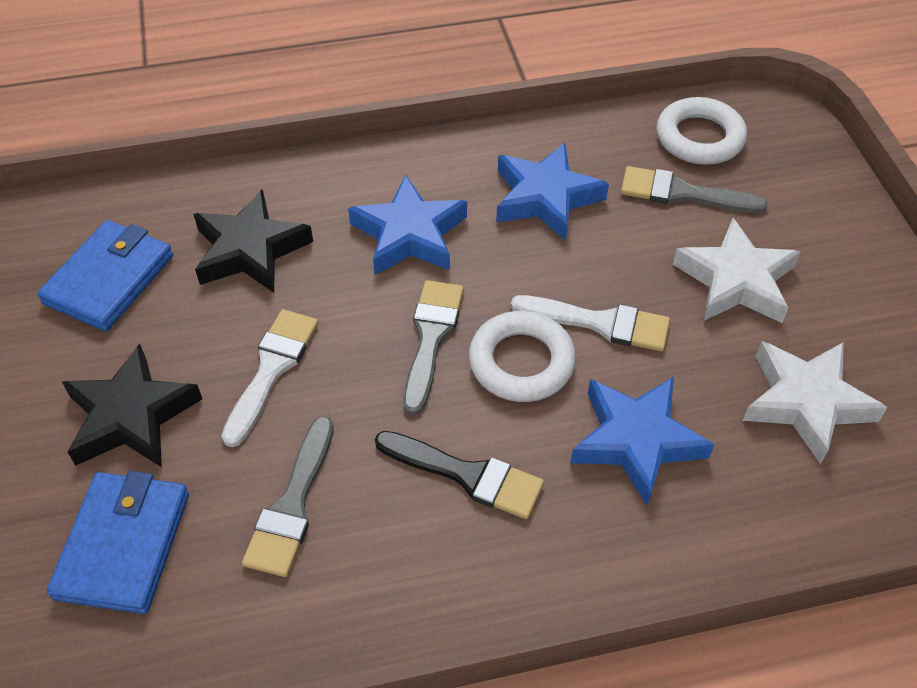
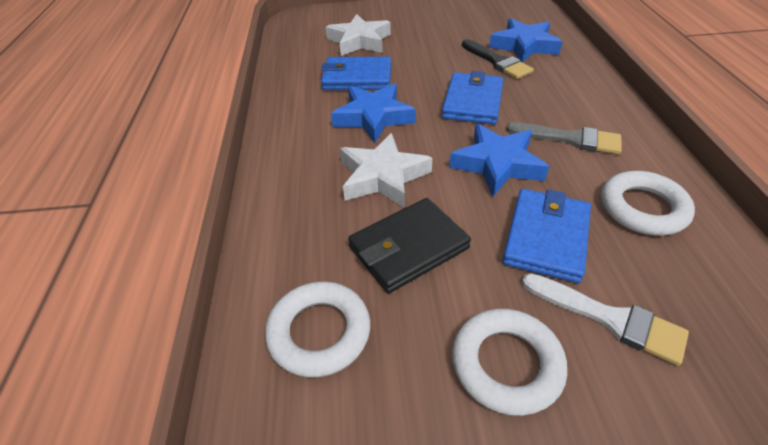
black star: 2 -> 0
black wallet: 0 -> 1
blue wallet: 2 -> 3
grey brush: 3 -> 1
white brush: 2 -> 1
white ring: 2 -> 3

